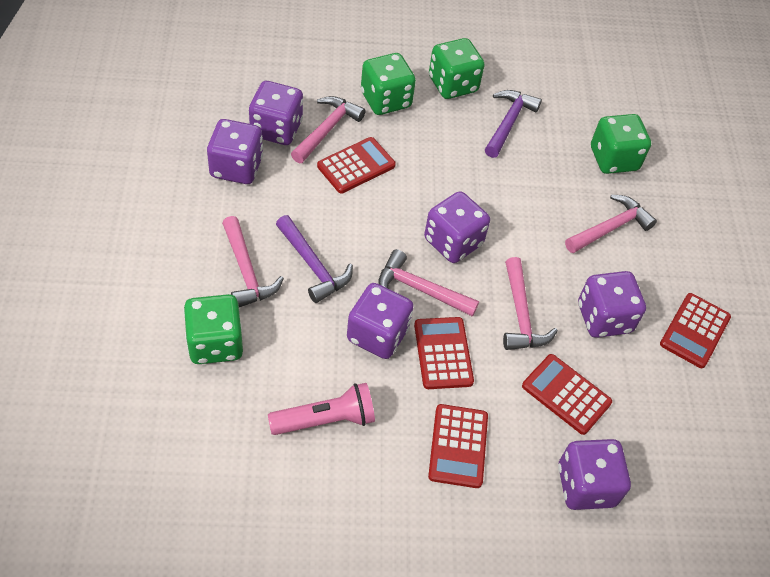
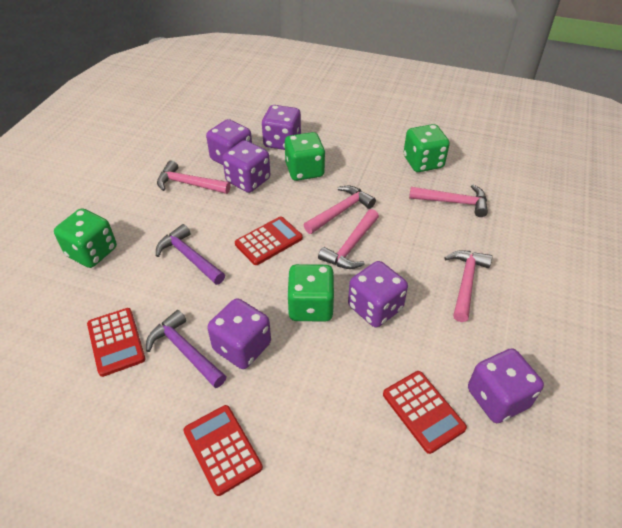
pink flashlight: 1 -> 0
red calculator: 5 -> 4

